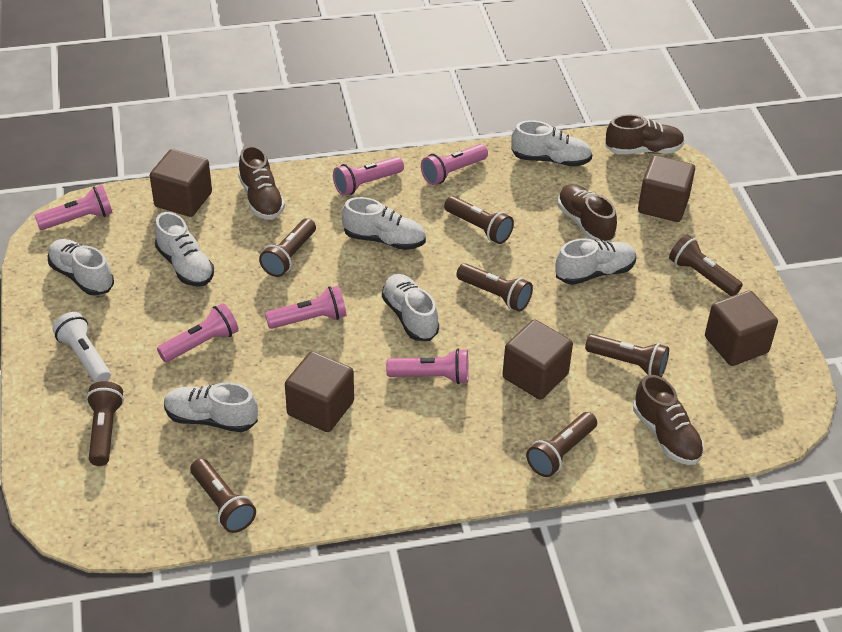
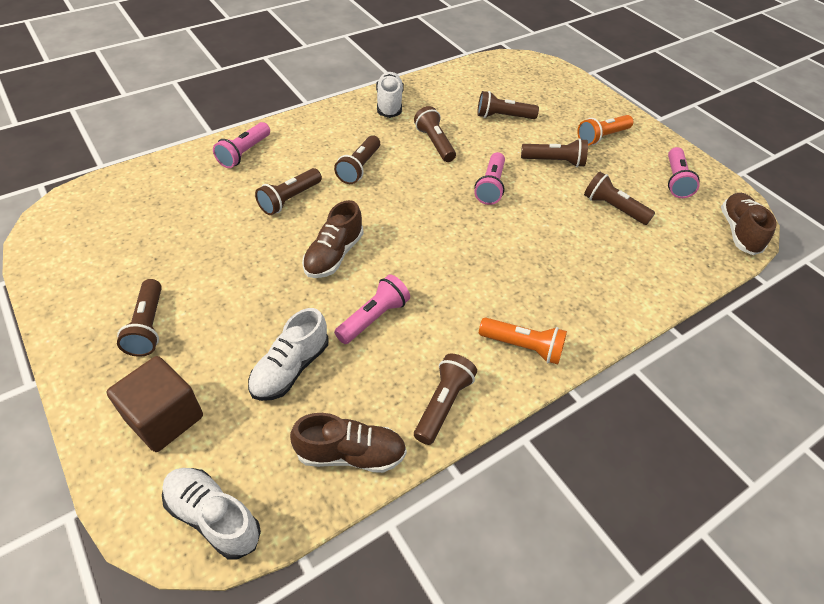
brown cube: 5 -> 1
brown shoe: 4 -> 3
orange flashlight: 0 -> 2
pink flashlight: 6 -> 4
white flashlight: 1 -> 0
white shoe: 7 -> 3

